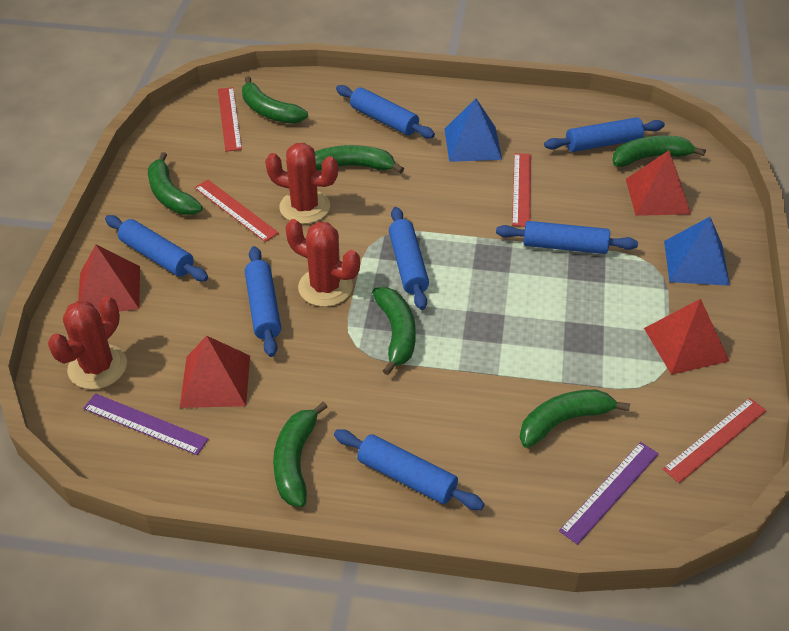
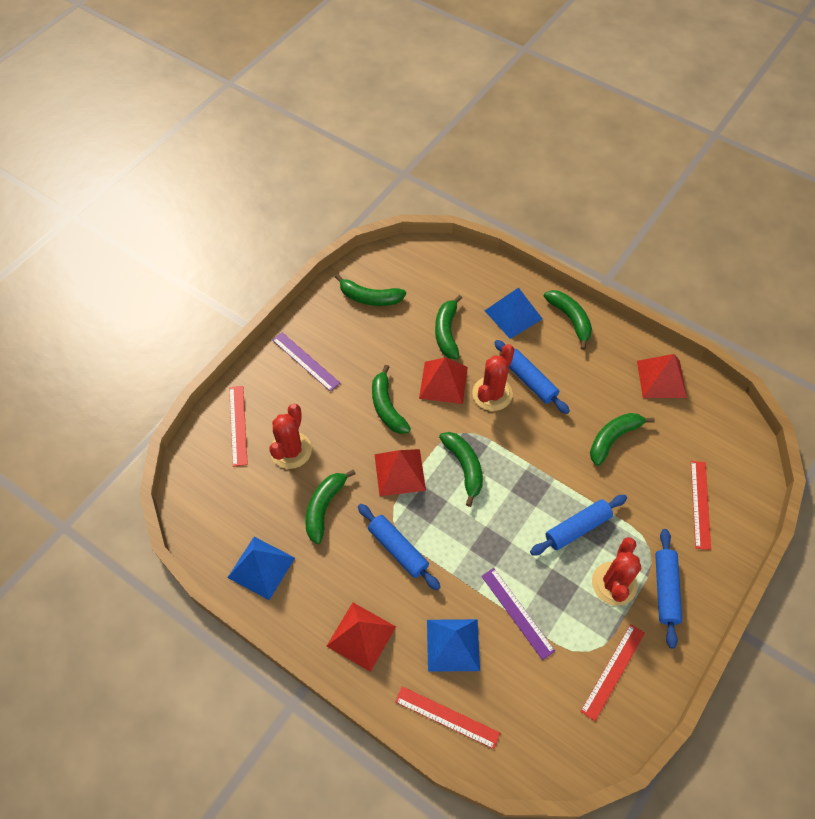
blue pyramid: 2 -> 3
blue rolling pin: 7 -> 4

